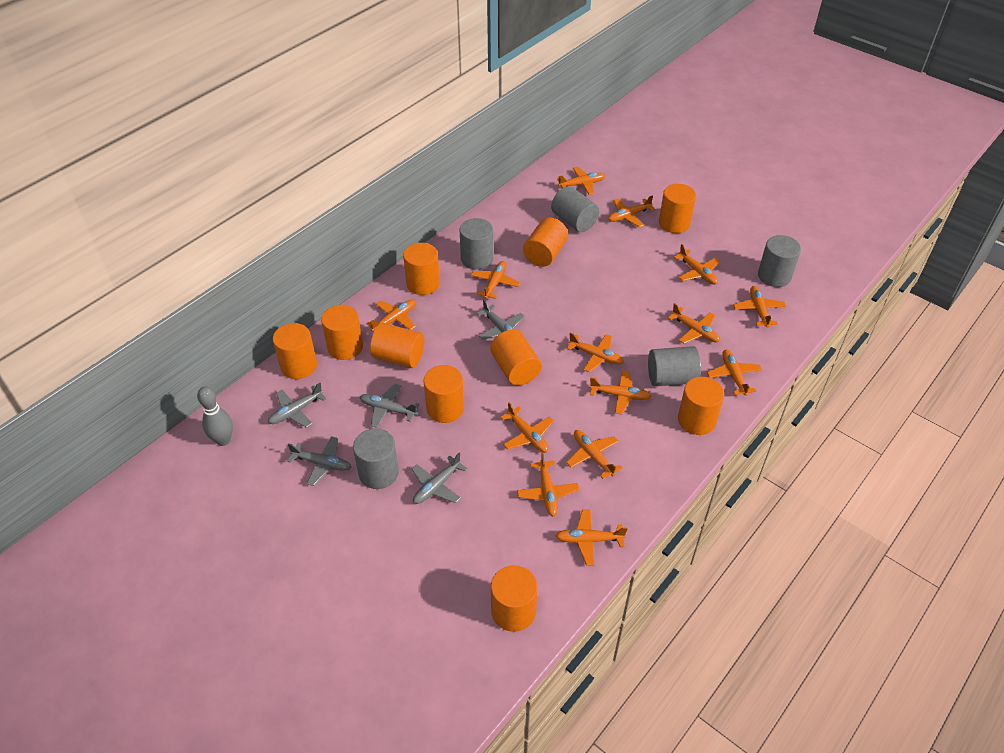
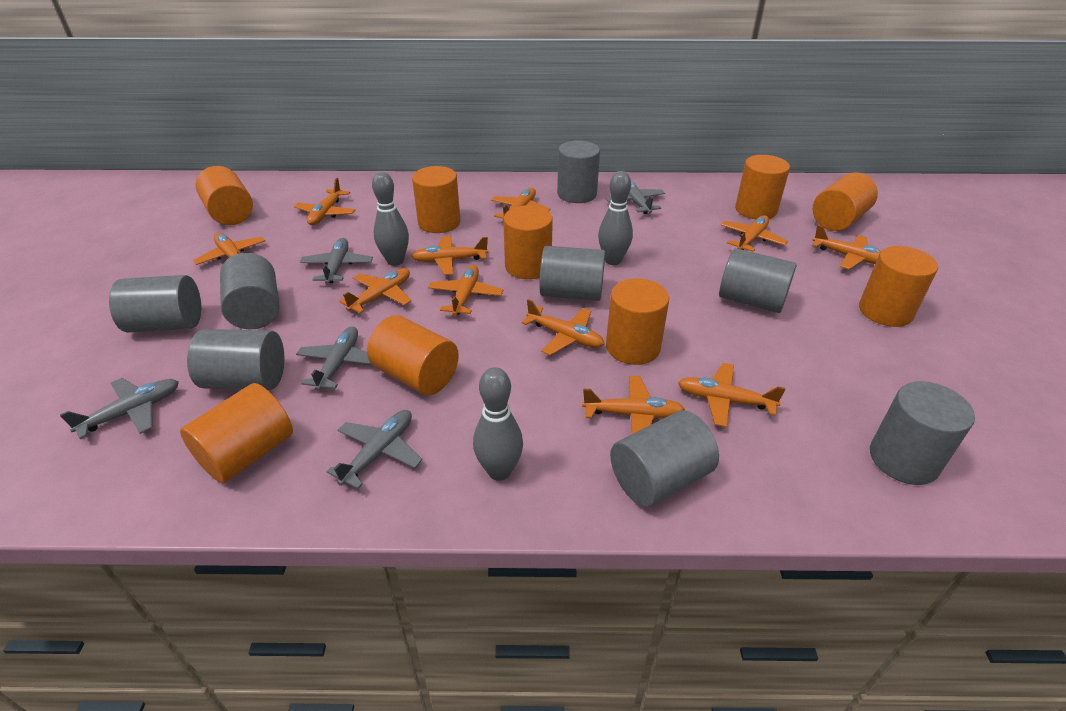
grey bowling pin: 1 -> 3
grey cylinder: 5 -> 8
orange cylinder: 10 -> 9
orange plane: 14 -> 11

